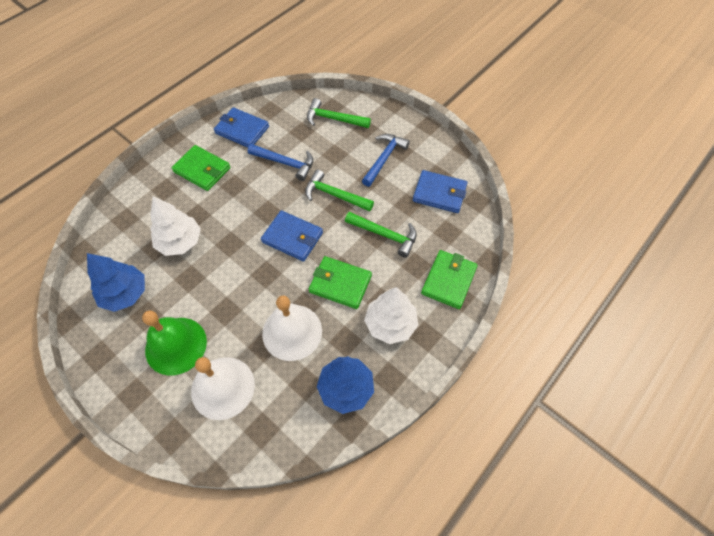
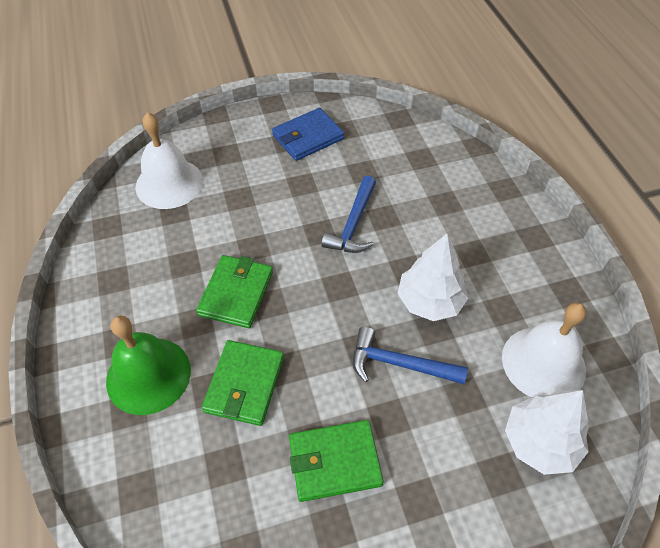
blue tree: 2 -> 0
blue wallet: 3 -> 1
green hammer: 3 -> 0

